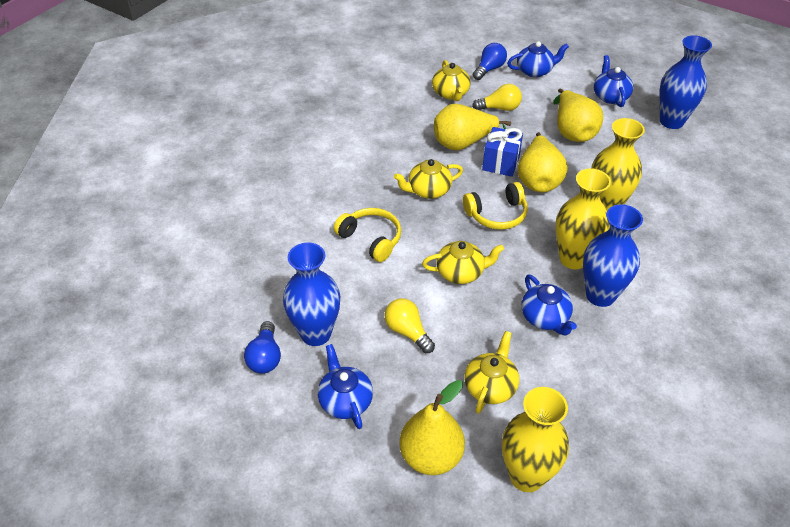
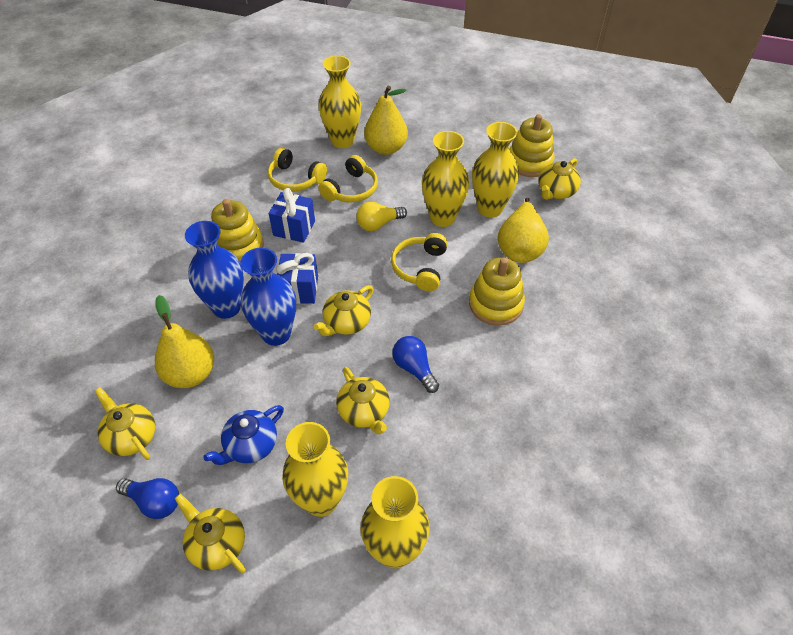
blue gift: 1 -> 2
blue teapot: 4 -> 1
blue vase: 3 -> 2
yellow headphones: 2 -> 3
yellow light bulb: 2 -> 1
yellow pear: 4 -> 3
yellow stacking toy: 0 -> 3
yellow teapot: 4 -> 5
yellow vase: 3 -> 5

